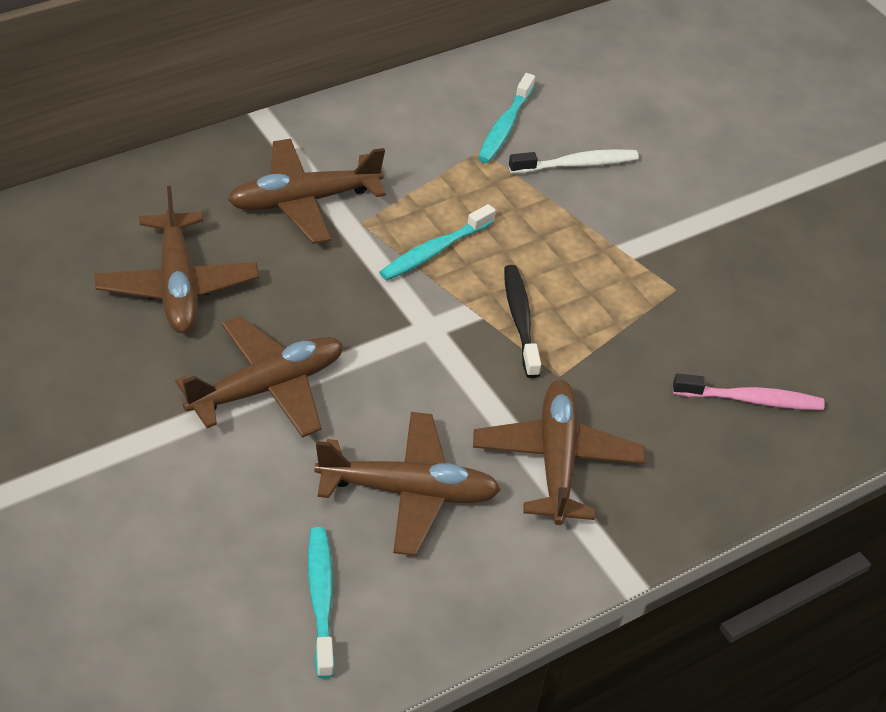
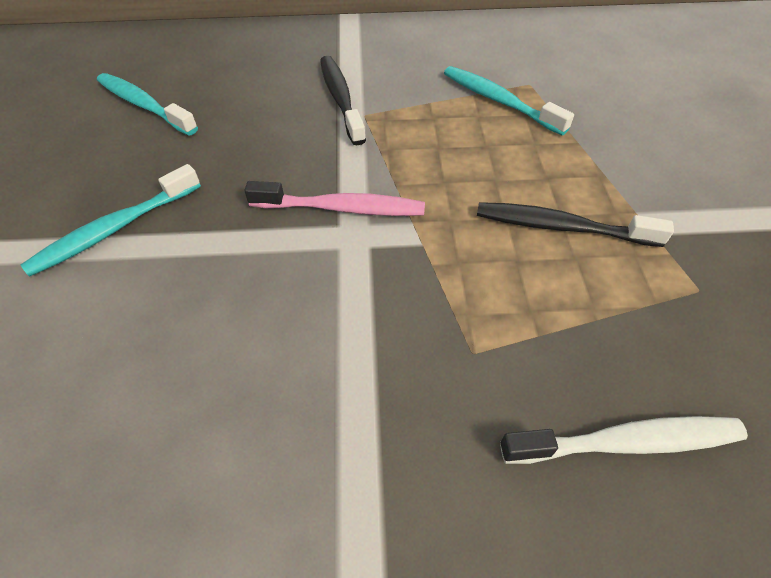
black toothbrush: 1 -> 2
brown plane: 5 -> 0

